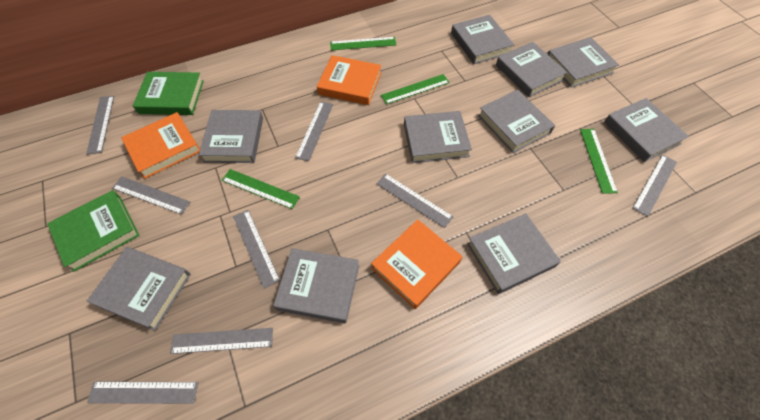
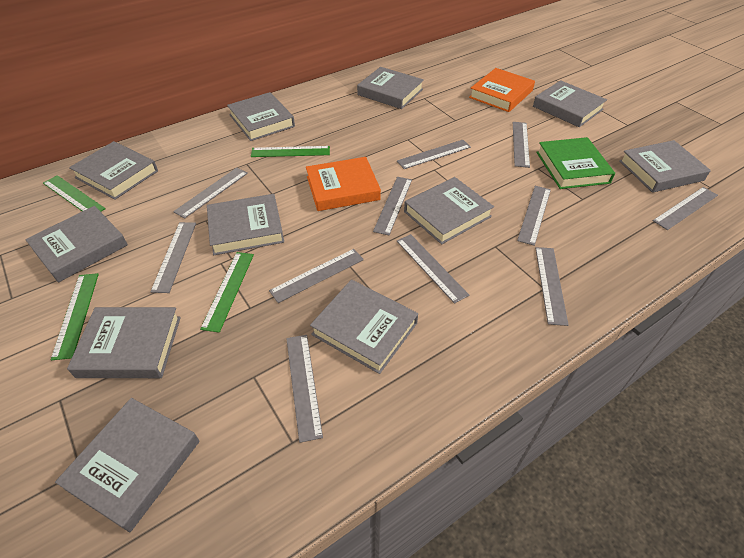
green book: 2 -> 1
grey book: 10 -> 11
grey ruler: 8 -> 11
orange book: 3 -> 2

